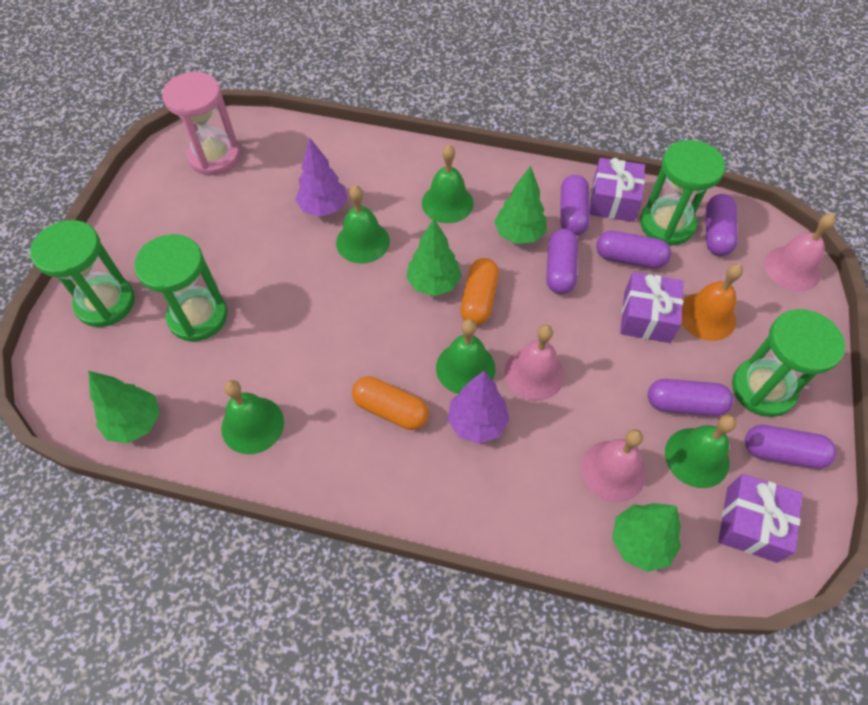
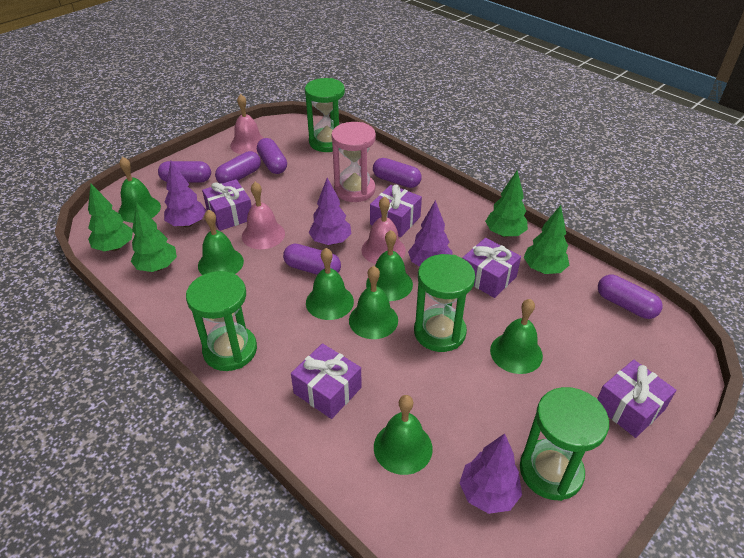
green bell: 5 -> 7
orange bell: 1 -> 0
orange capsule: 2 -> 0
purple gift: 3 -> 5
purple tree: 2 -> 4

